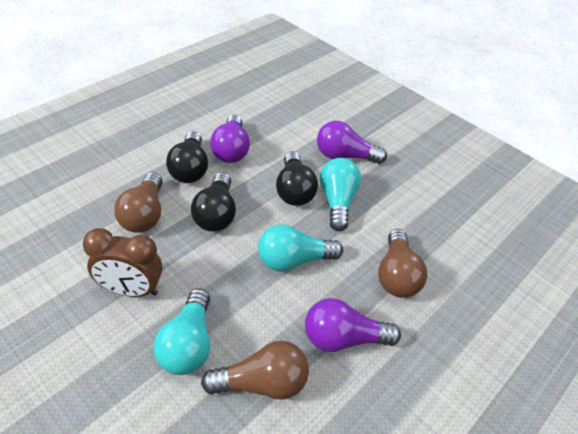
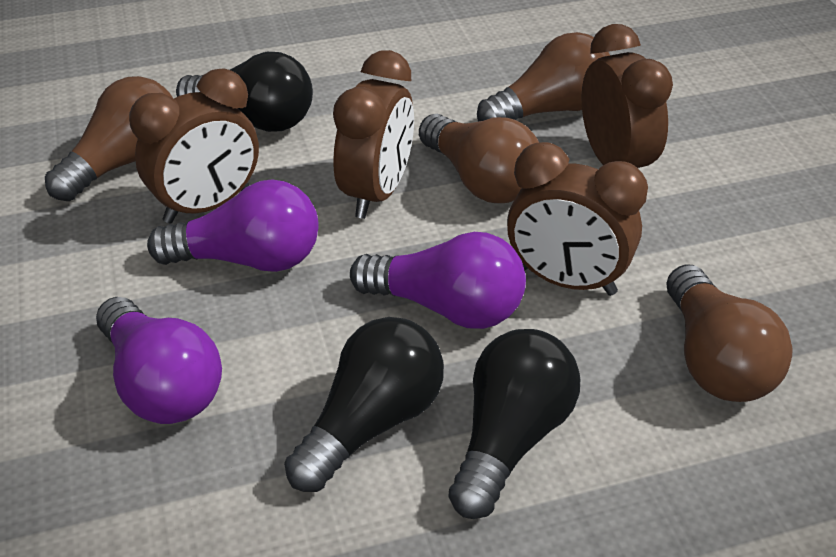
brown clock: 1 -> 4
brown light bulb: 3 -> 4
turquoise light bulb: 3 -> 0

